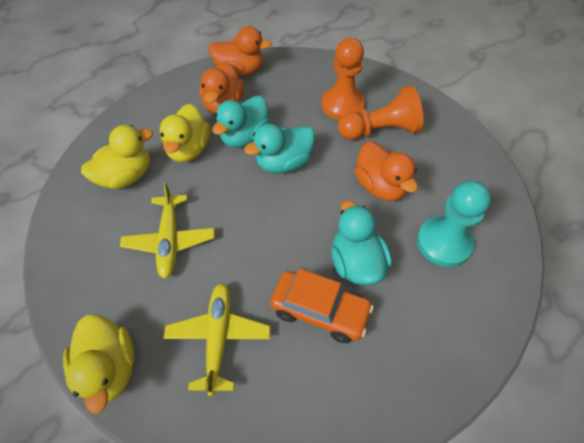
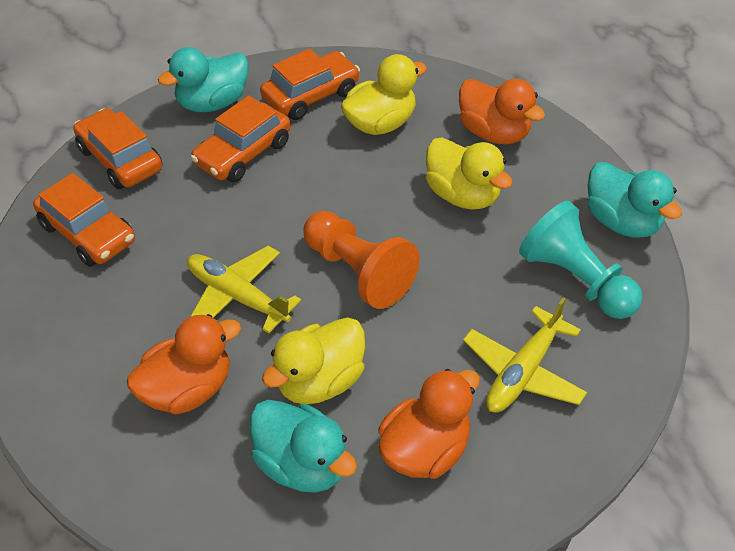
orange car: 1 -> 4
orange pawn: 2 -> 1

